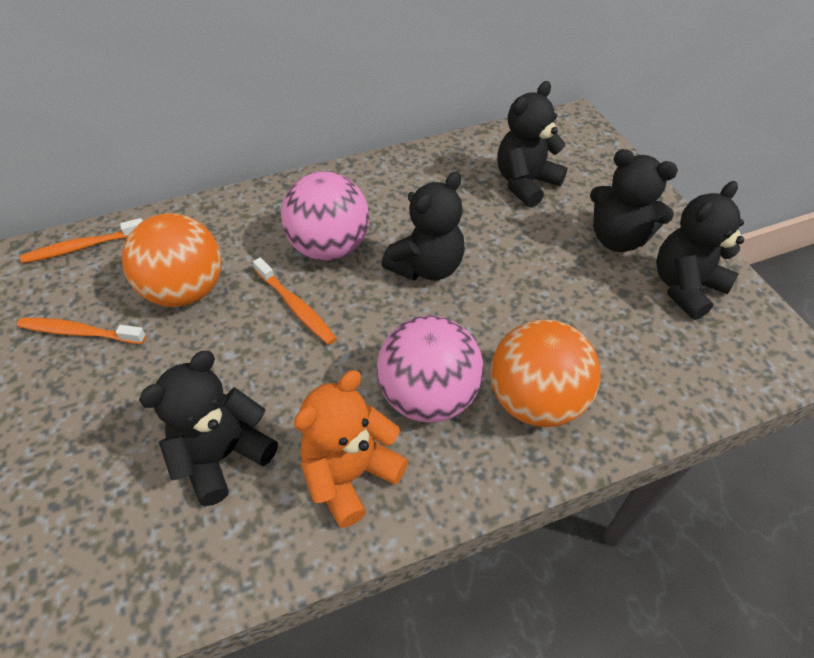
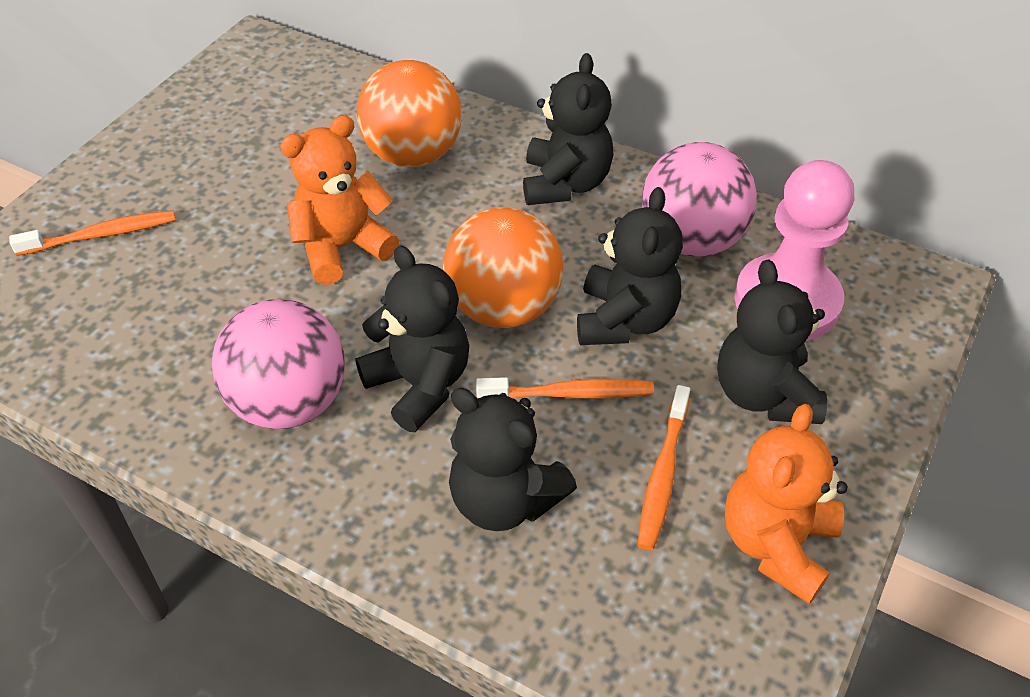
orange teddy bear: 1 -> 2
pink pawn: 0 -> 1

